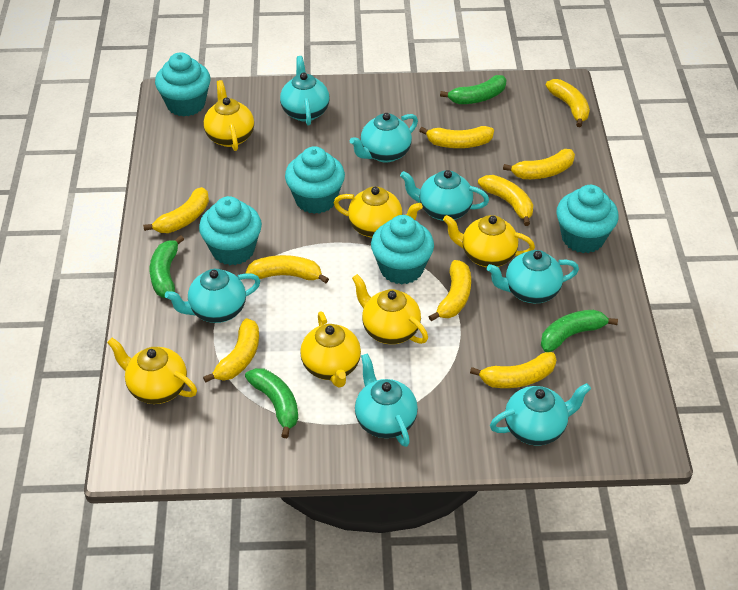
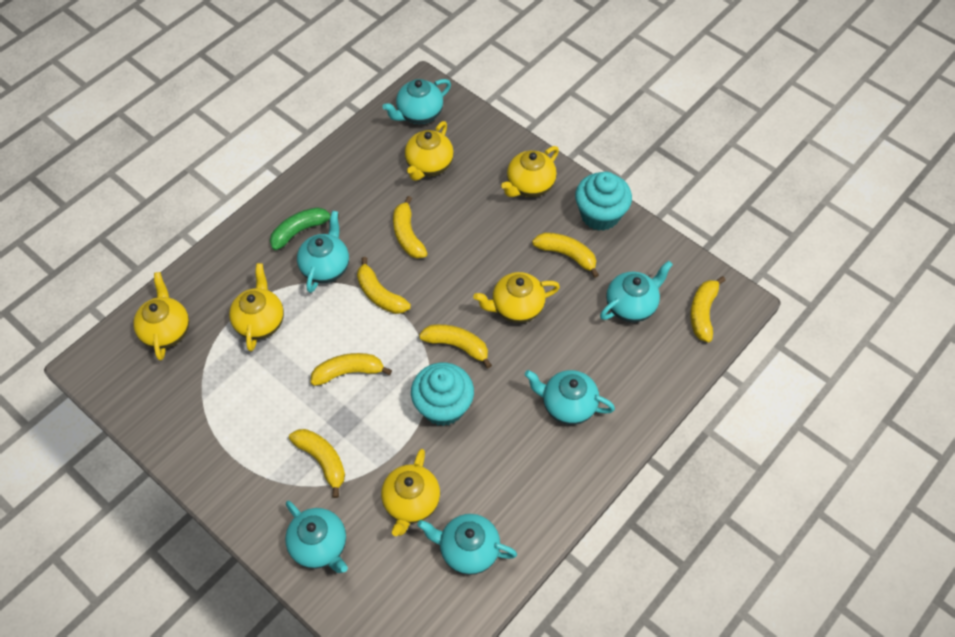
green banana: 4 -> 1
turquoise cupcake: 5 -> 2
turquoise teapot: 7 -> 6
yellow banana: 9 -> 7

